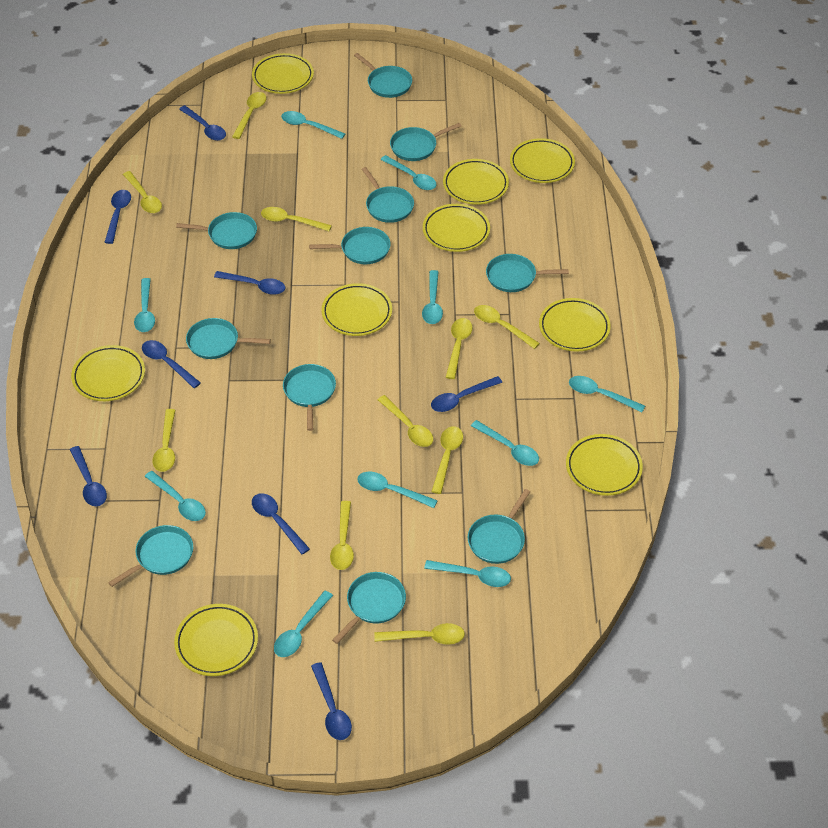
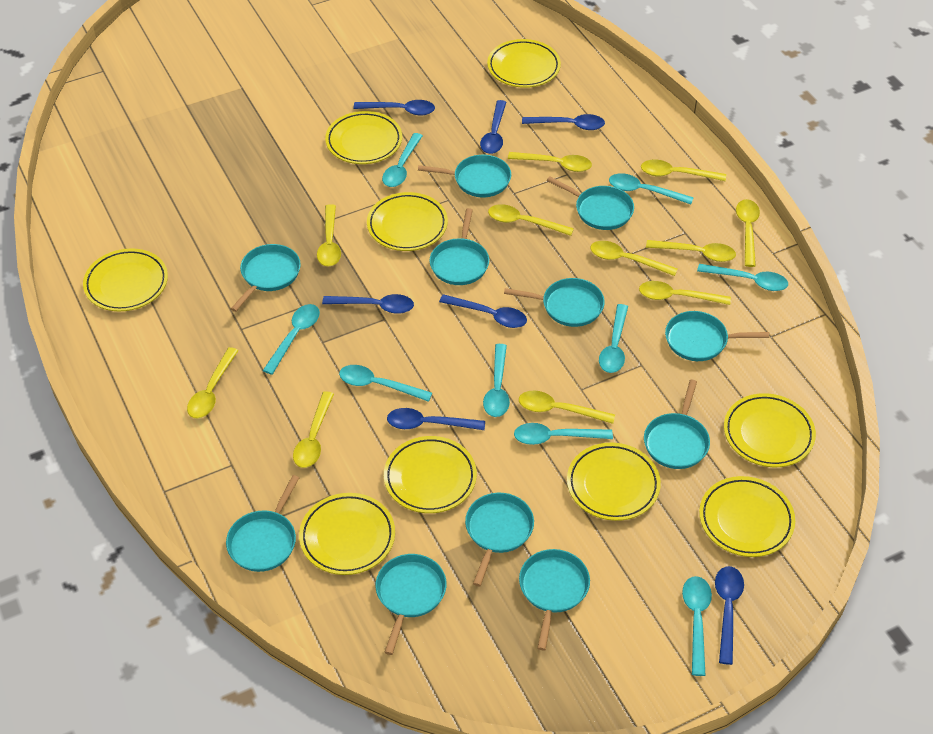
blue spoon: 8 -> 7
turquoise spoon: 10 -> 9
yellow spoon: 10 -> 11

